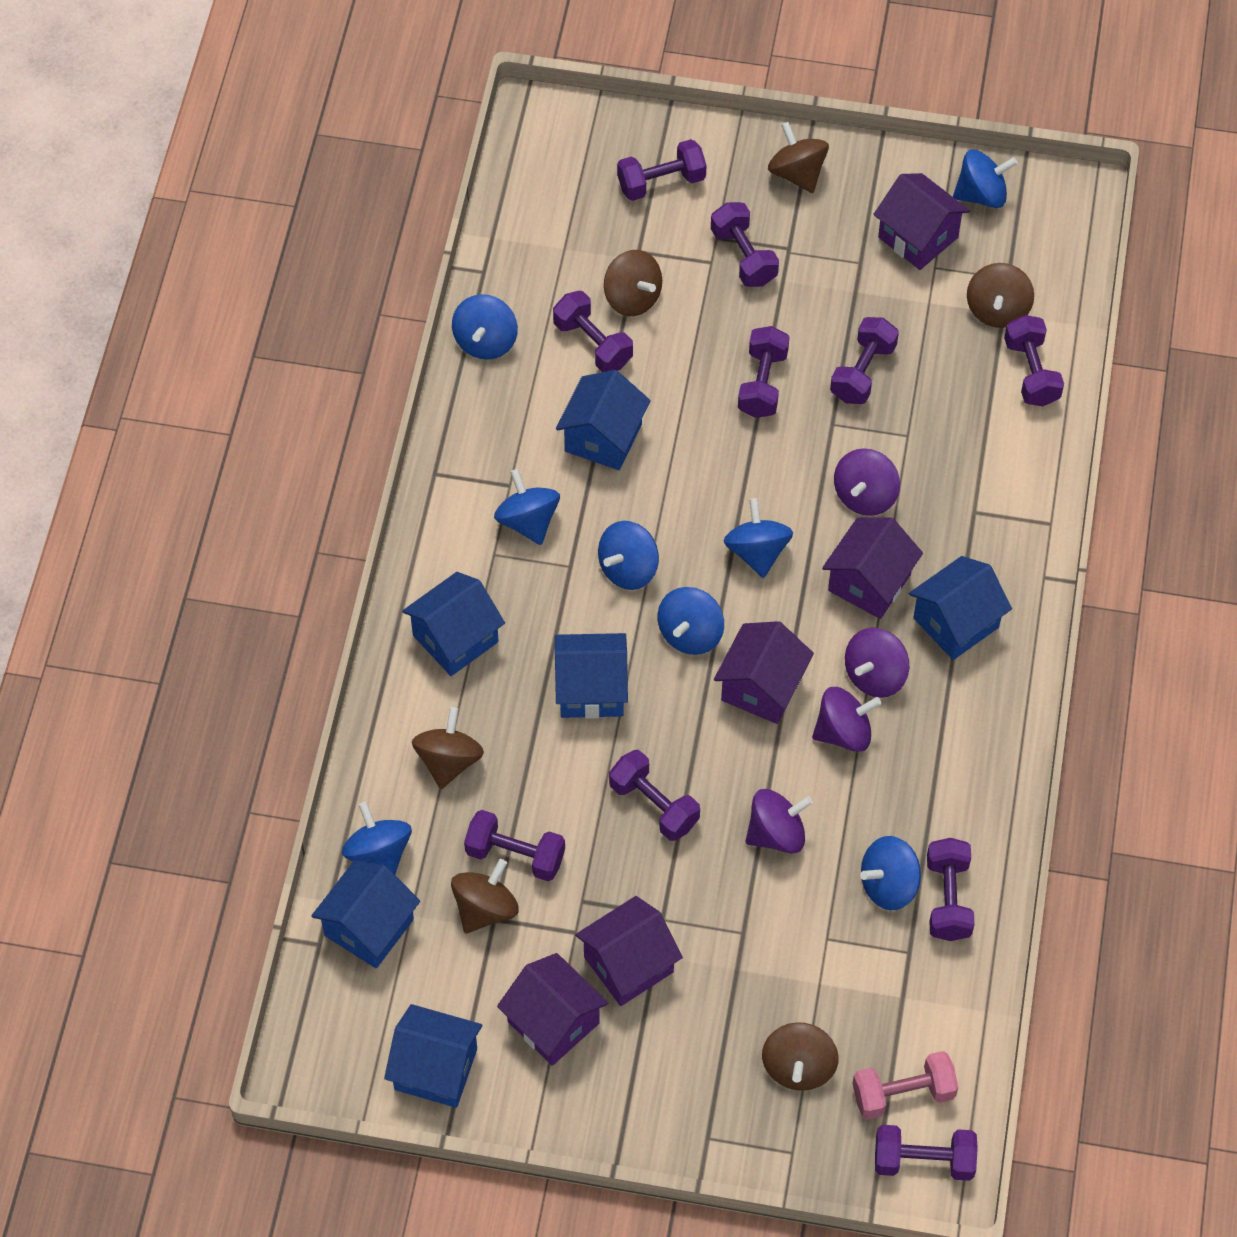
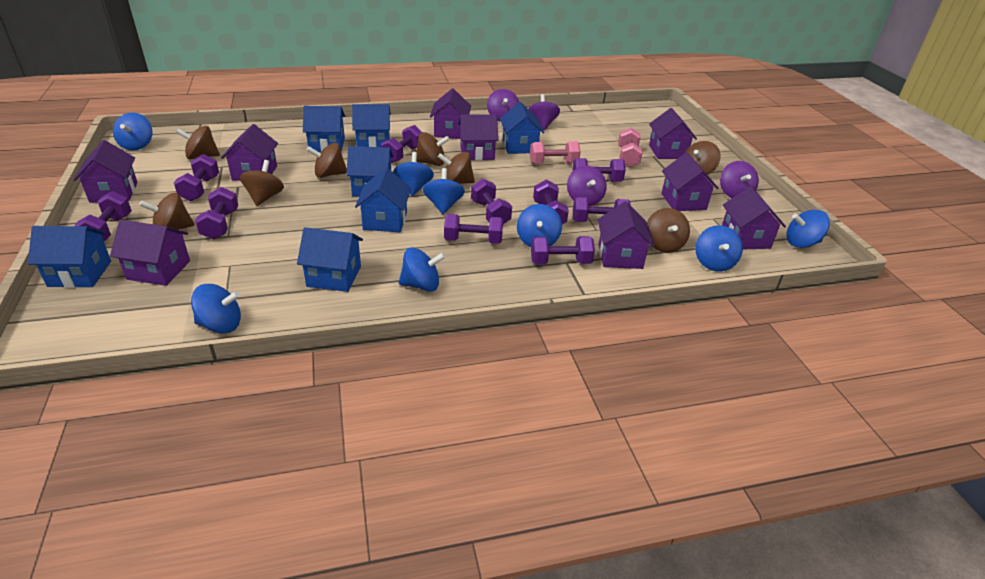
blue house: 6 -> 7
brown spinning top: 6 -> 8
pink dumbbell: 1 -> 2
purple house: 5 -> 9

